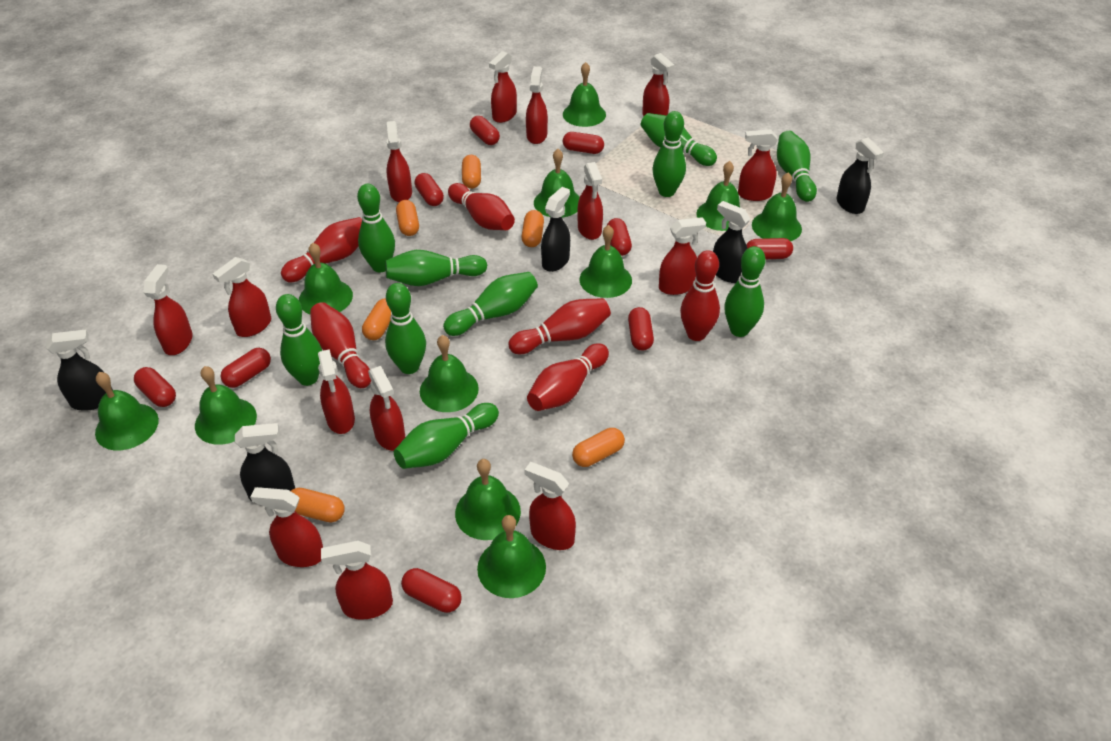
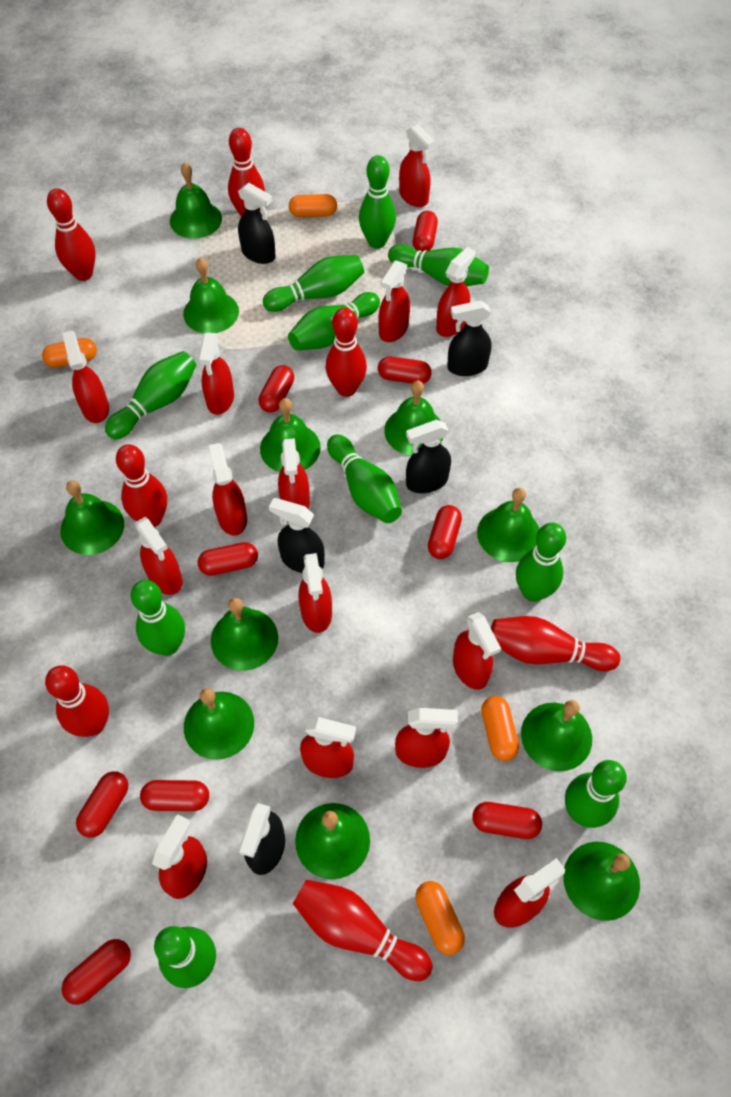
orange capsule: 6 -> 4
red bowling pin: 6 -> 7

